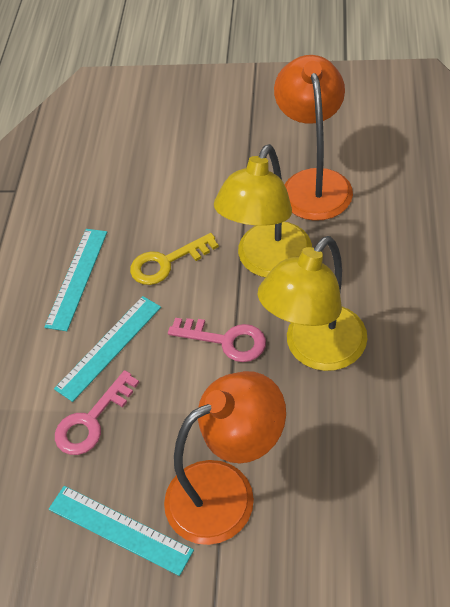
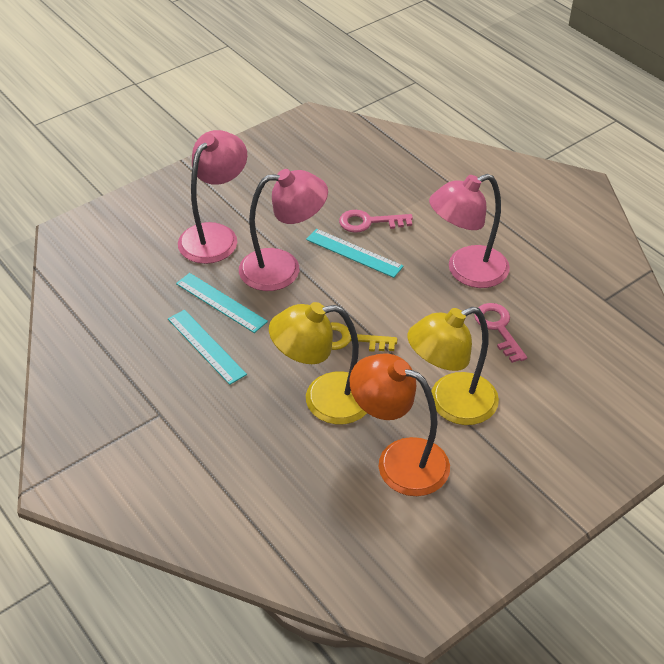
orange lamp: 2 -> 1
pink lamp: 0 -> 3

